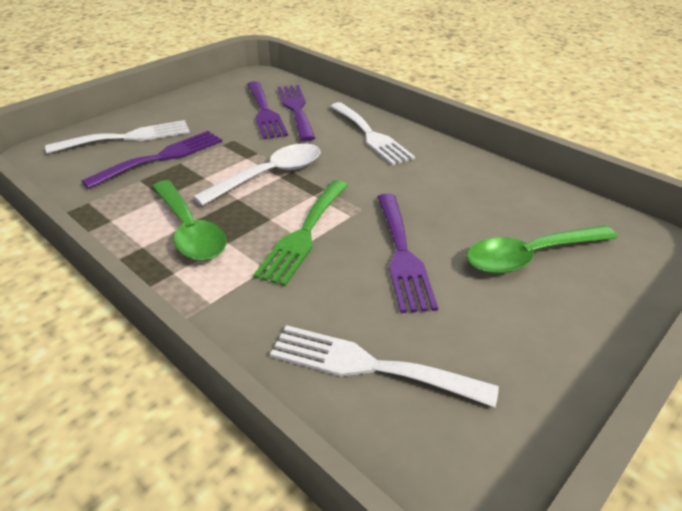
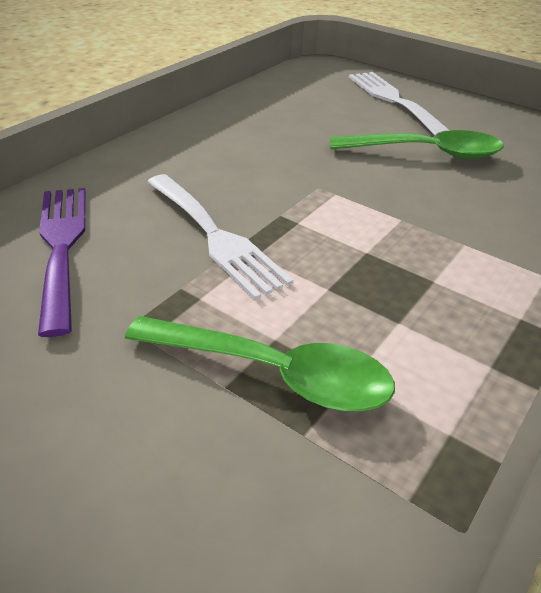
green fork: 1 -> 0
purple fork: 4 -> 1
white fork: 3 -> 2
white spoon: 1 -> 0

